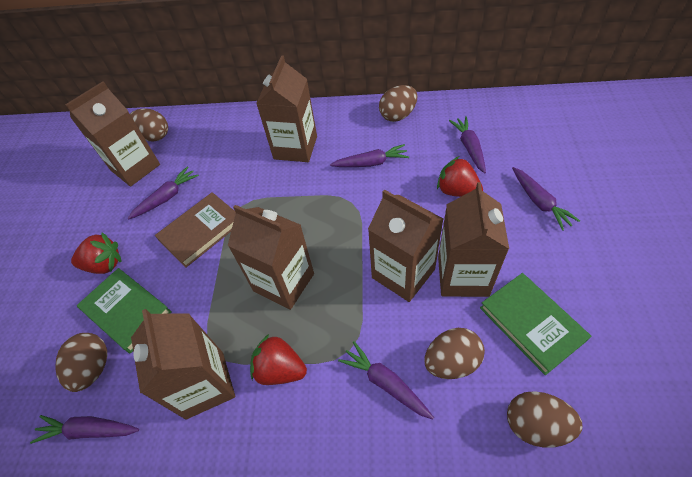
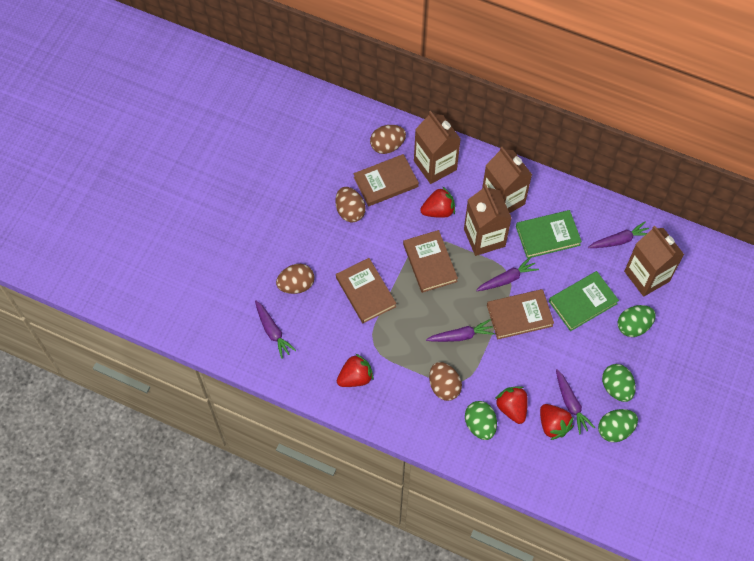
brown book: 1 -> 4
brown carton: 6 -> 4
brown egg: 5 -> 4
green egg: 0 -> 4
purple carrot: 6 -> 5
red strawberry: 3 -> 4

